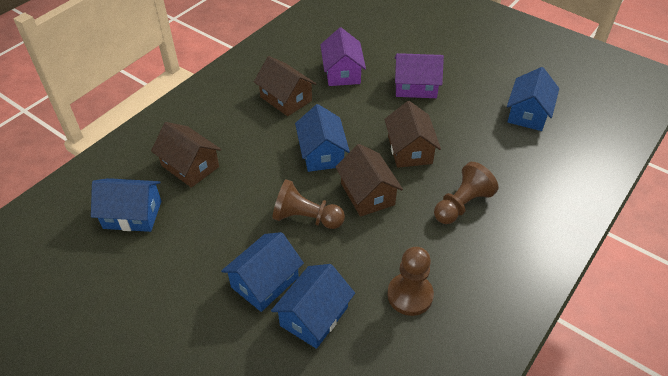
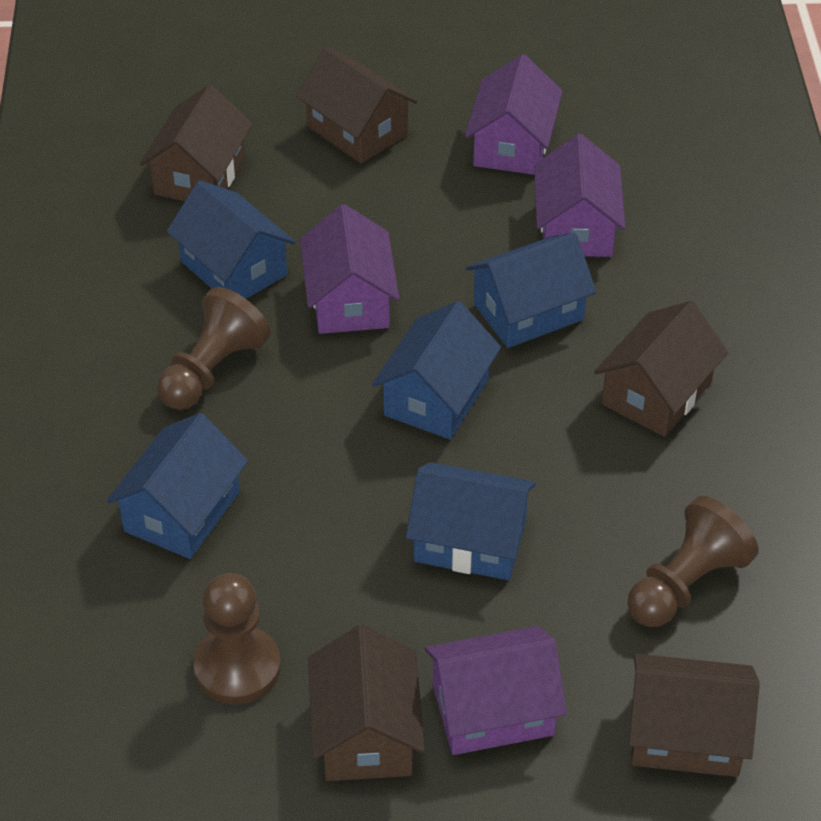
brown house: 4 -> 5
purple house: 2 -> 4

